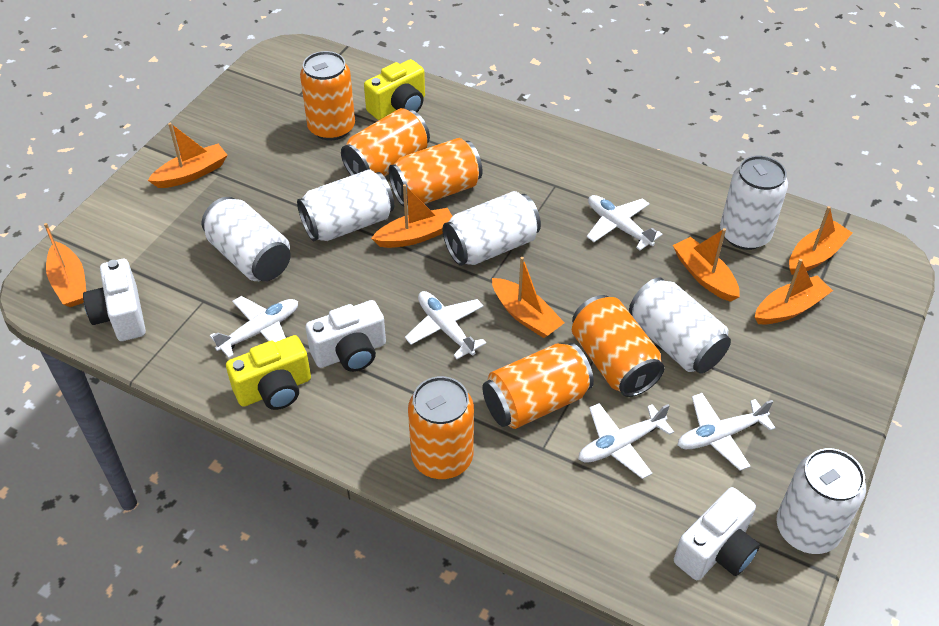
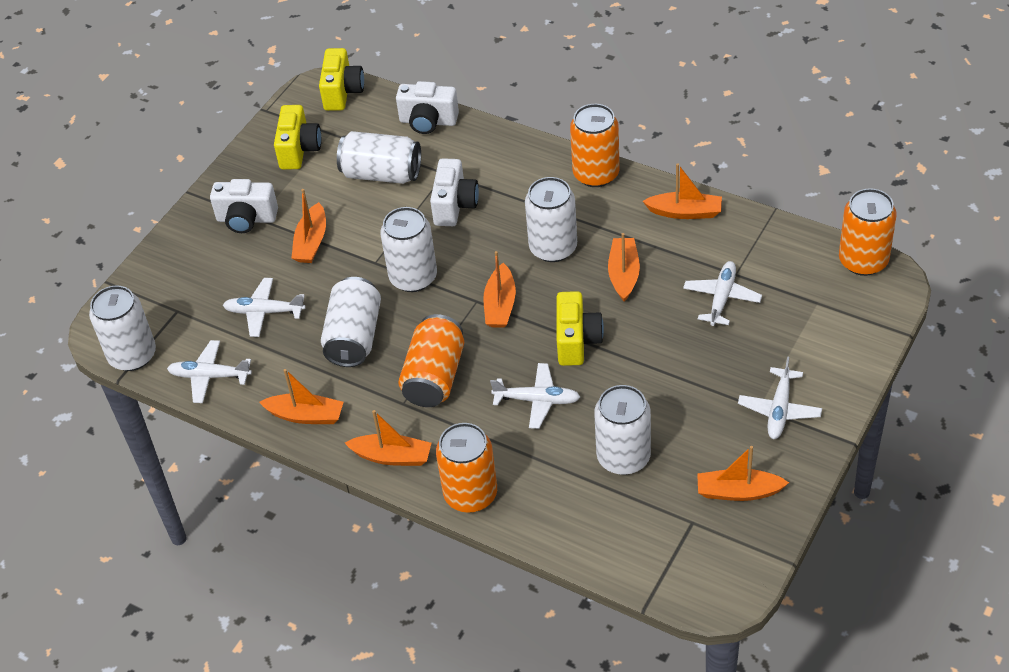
orange can: 6 -> 4
yellow camera: 2 -> 3

